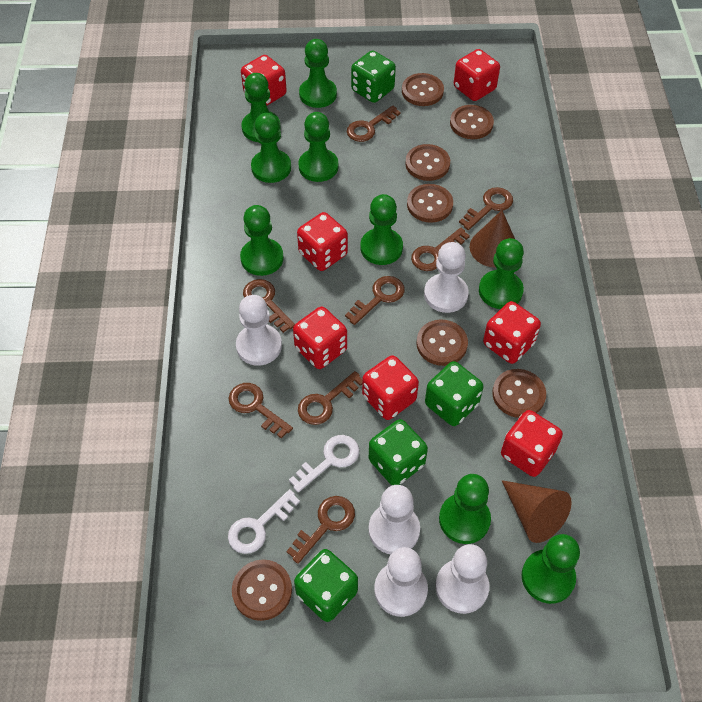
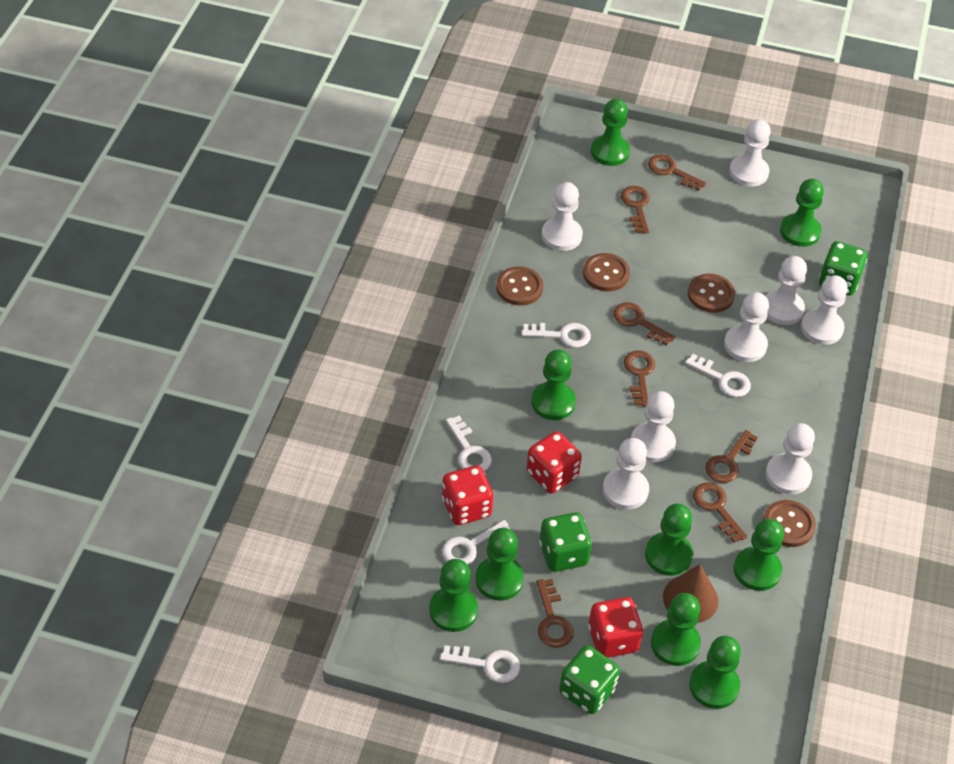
brown button: 7 -> 4
brown cone: 2 -> 1
brown key: 8 -> 7
green dice: 4 -> 3
red dice: 7 -> 3
white key: 2 -> 5
white pawn: 5 -> 8

